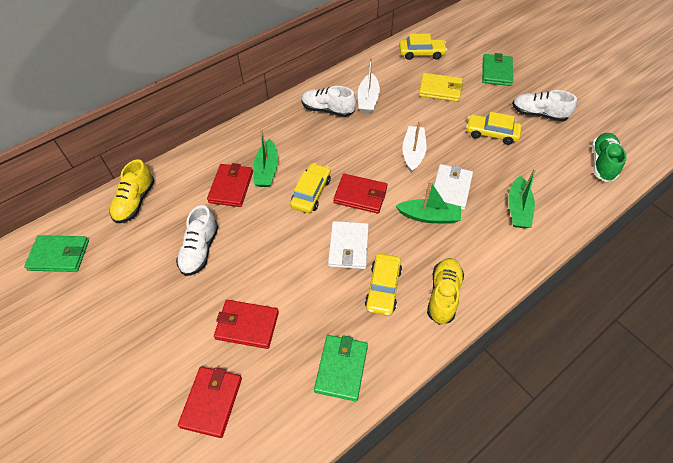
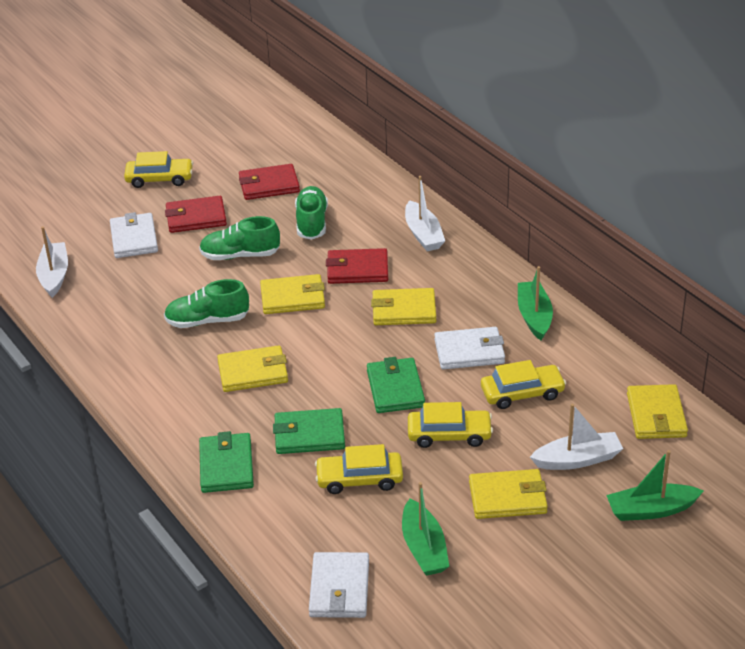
green shoe: 1 -> 3
red wallet: 4 -> 3
white boat: 2 -> 3
white shoe: 3 -> 0
white wallet: 2 -> 3
yellow shoe: 2 -> 0
yellow wallet: 1 -> 5

